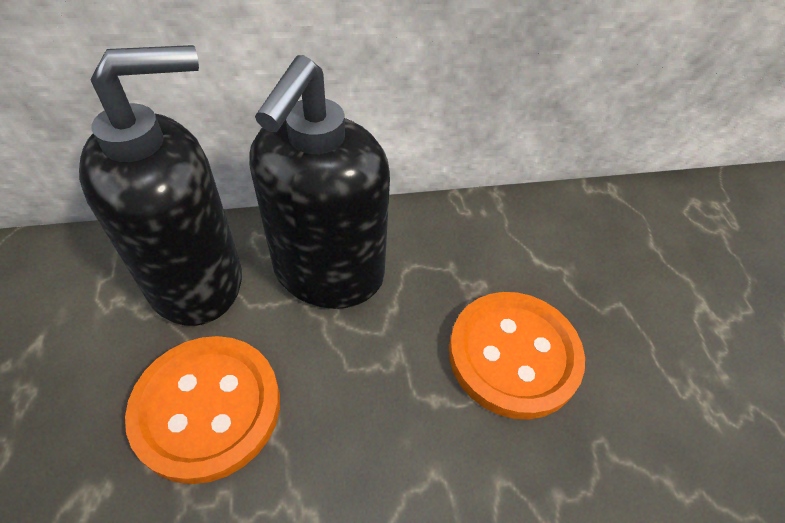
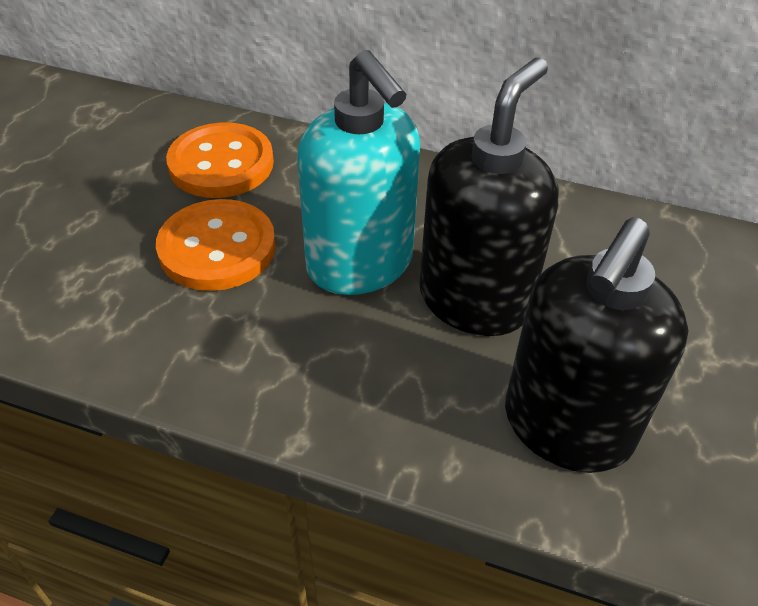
turquoise soap dispenser: 0 -> 1

